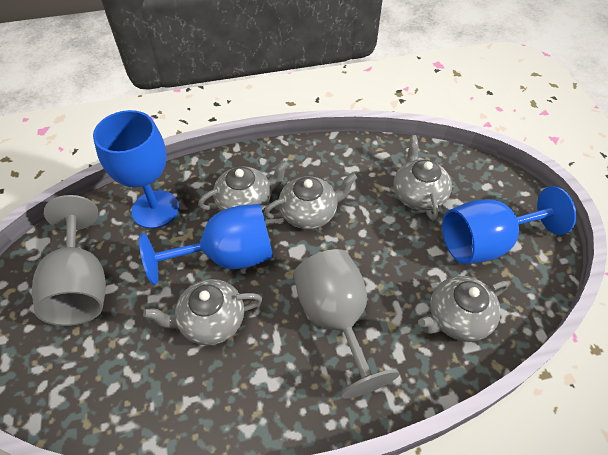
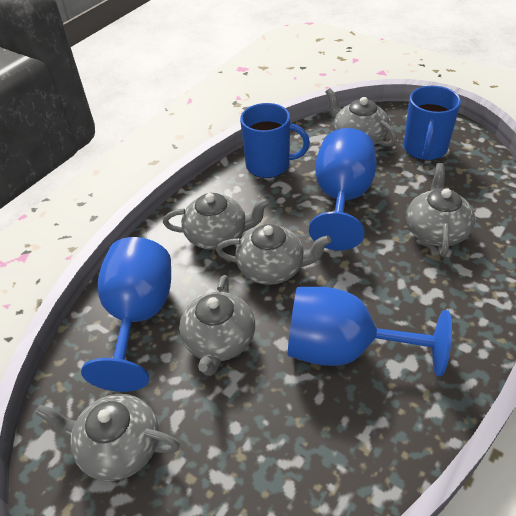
blue mug: 0 -> 2
grey goblet: 2 -> 0
grey teapot: 5 -> 6

